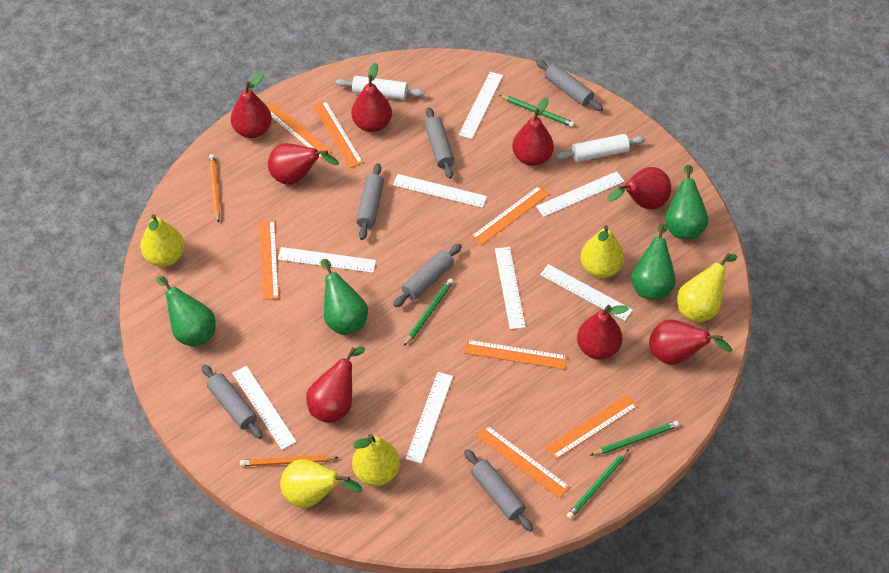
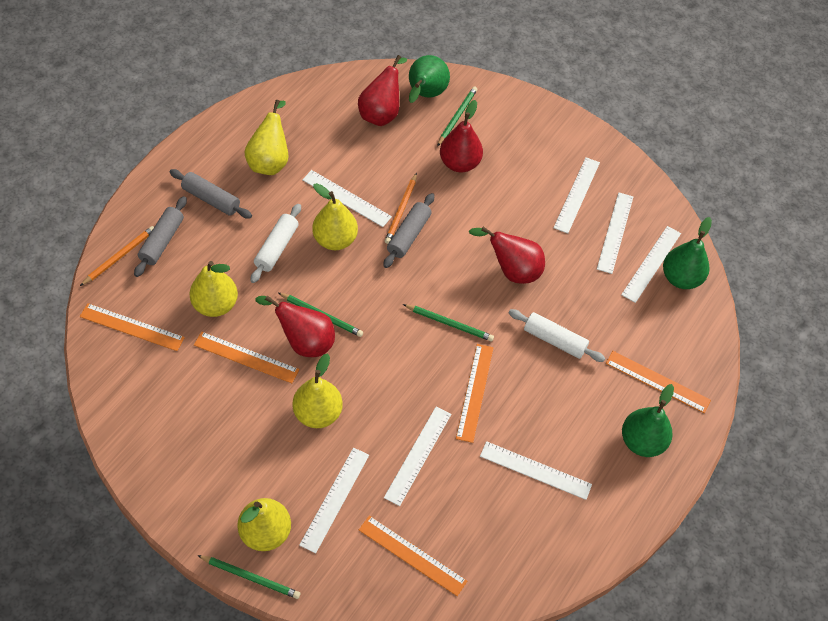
green pear: 4 -> 3
grey rolling pin: 6 -> 3
orange ruler: 7 -> 5
red pear: 8 -> 4
white ruler: 8 -> 7

